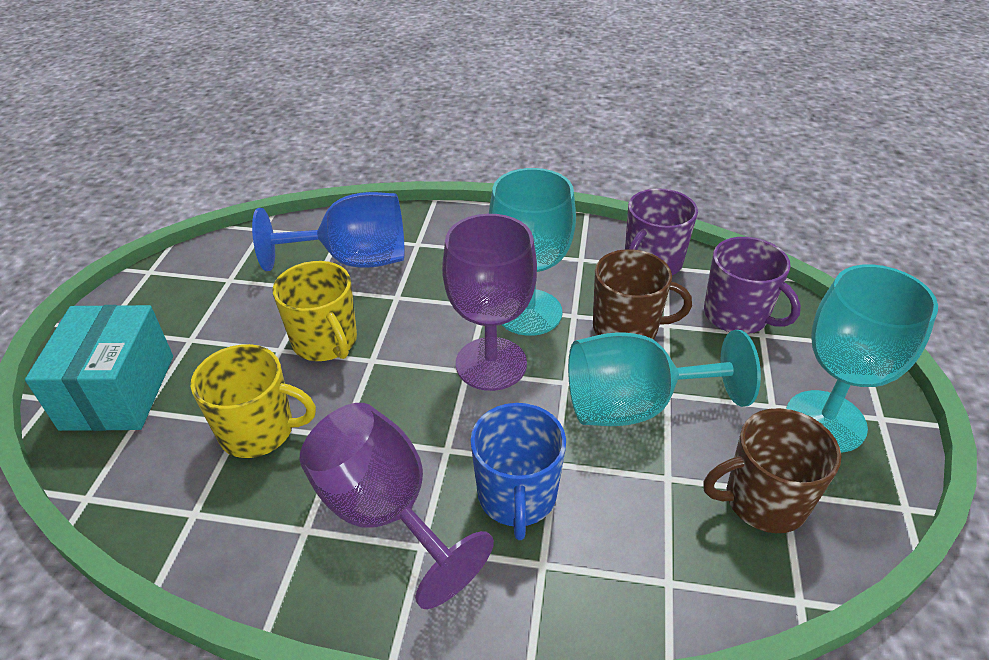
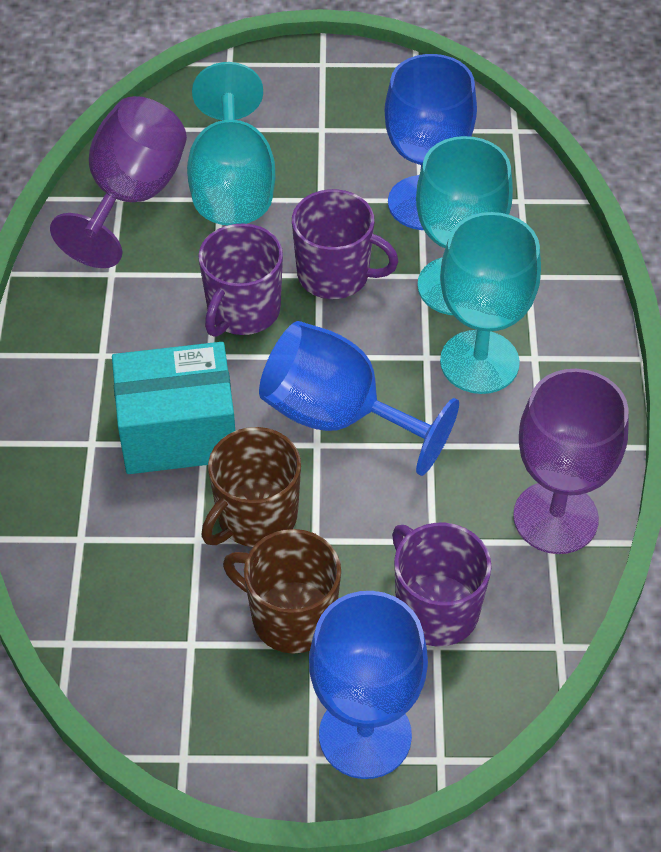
blue goblet: 1 -> 3
blue mug: 1 -> 0
purple mug: 2 -> 3
yellow mug: 2 -> 0

